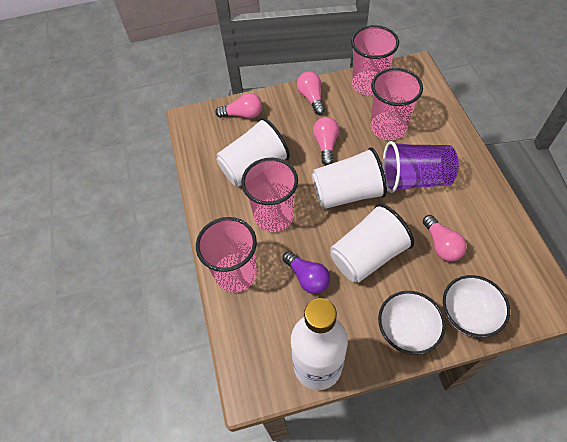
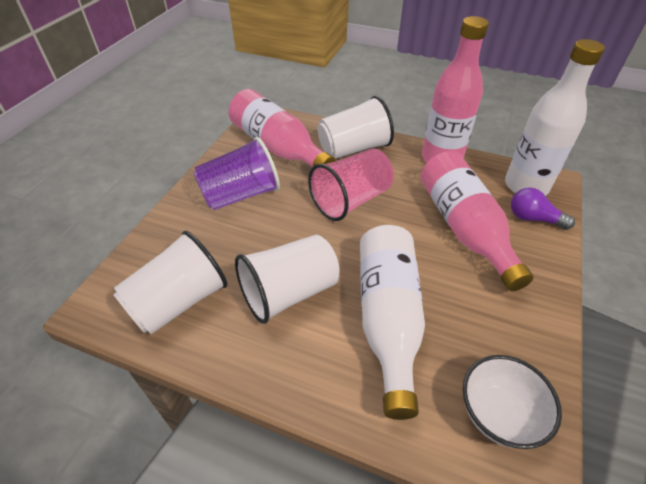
pink bottle: 0 -> 3
pink cup: 4 -> 1
pink light bulb: 4 -> 0
white bottle: 1 -> 2
white bowl: 2 -> 1

